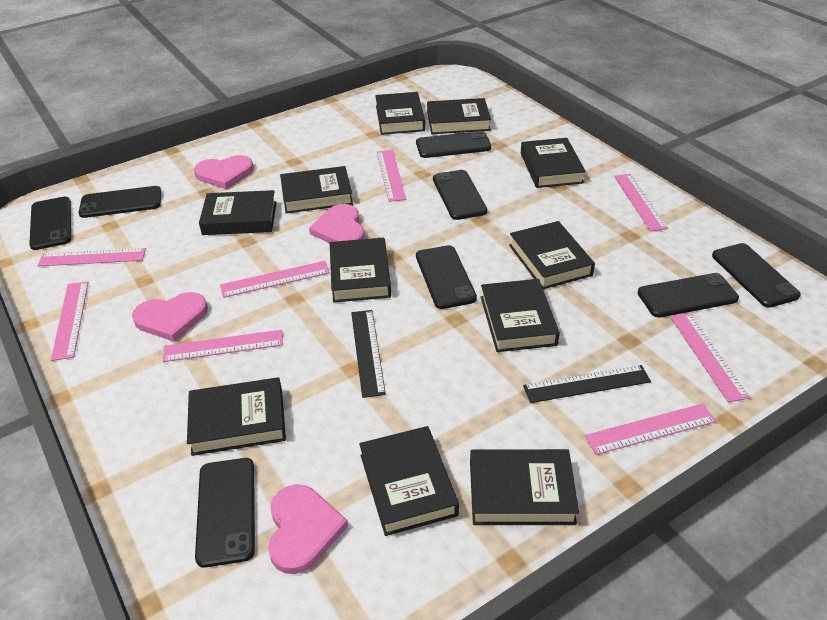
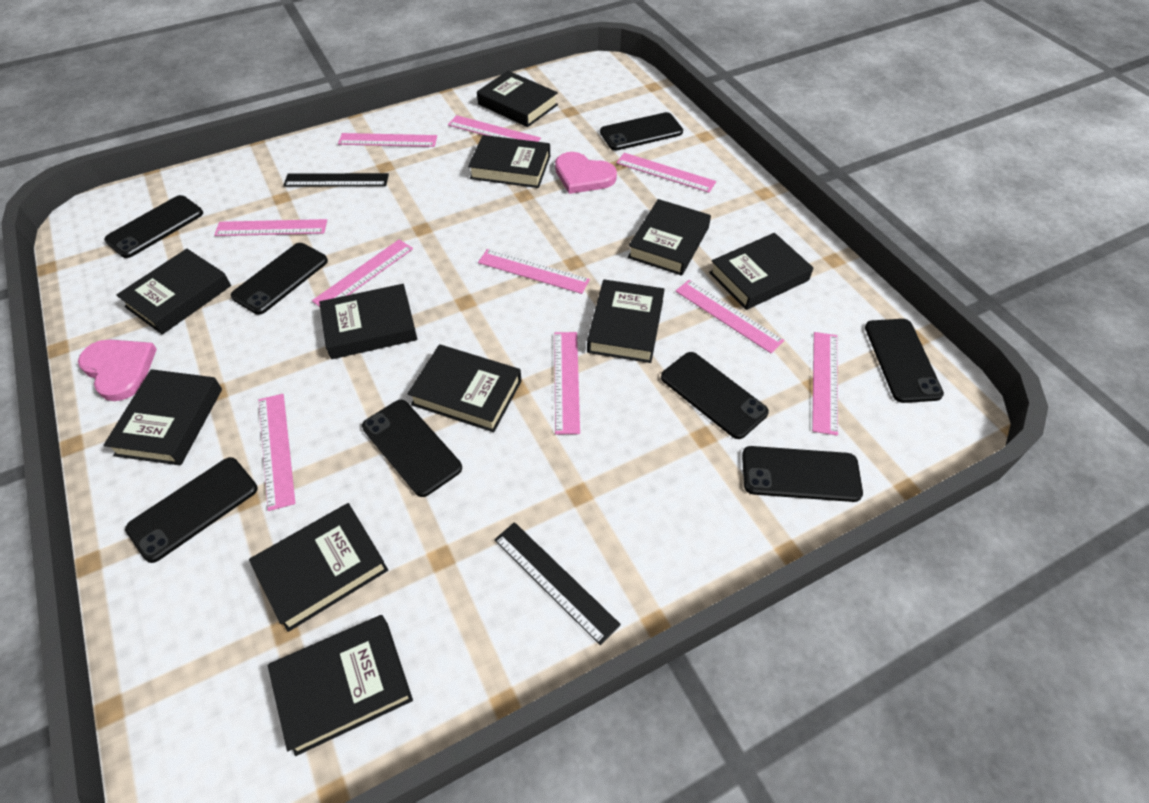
pink heart: 4 -> 2
pink ruler: 8 -> 10

